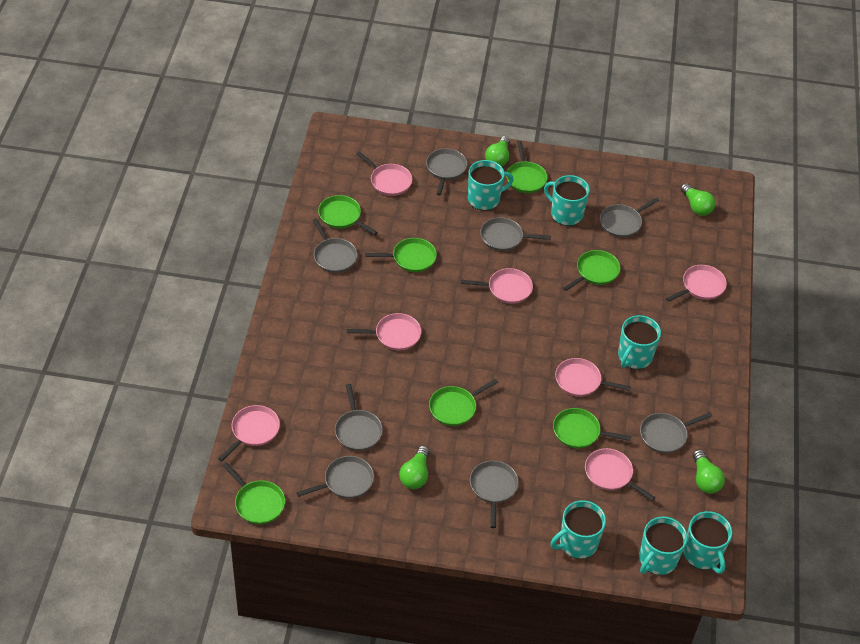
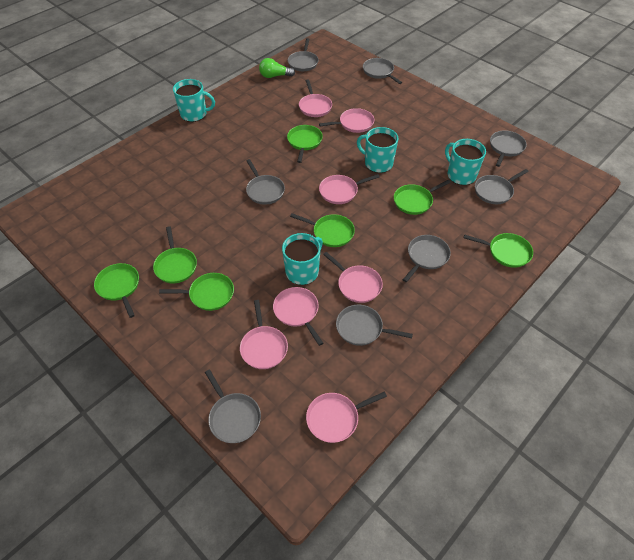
green light bulb: 4 -> 1
turquoise mug: 6 -> 4

